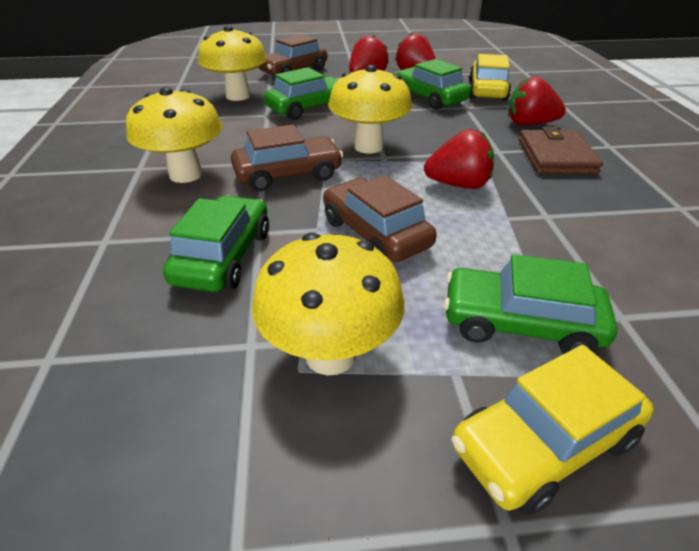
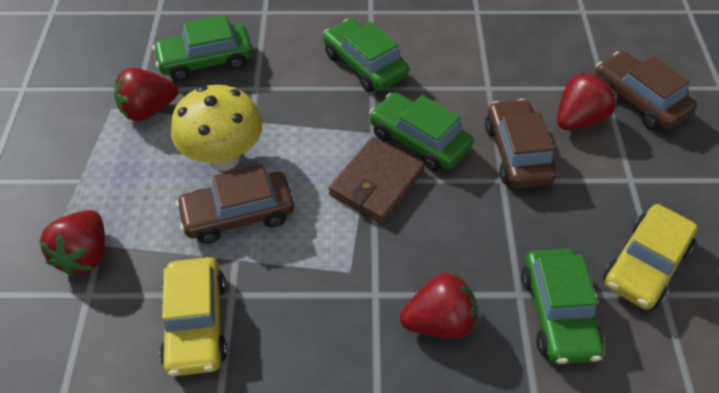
yellow mushroom: 4 -> 1

